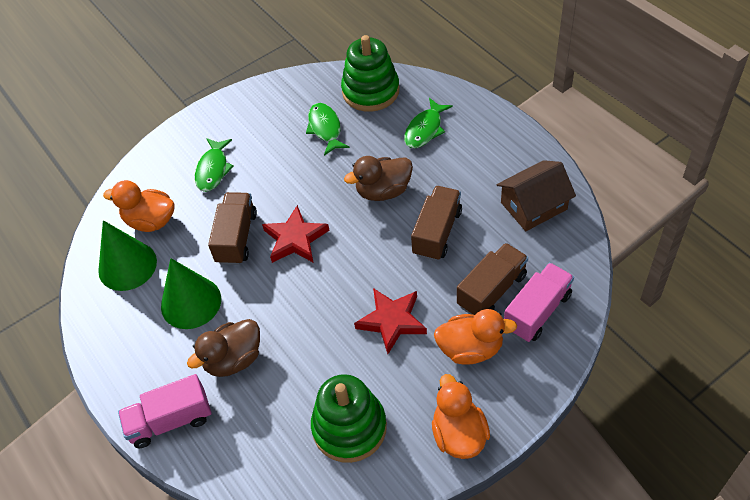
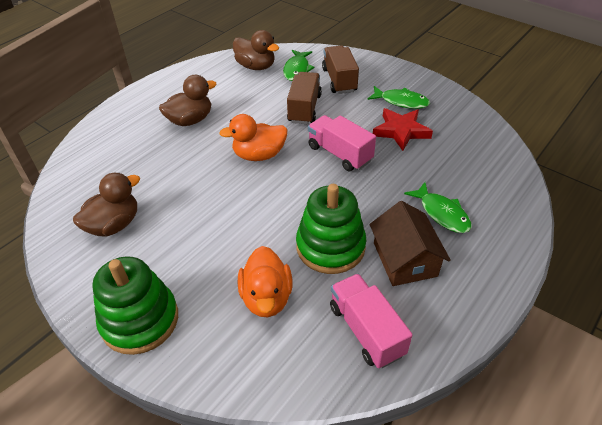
brown duck: 2 -> 3
brown truck: 3 -> 2
green cone: 2 -> 0
orange duck: 3 -> 2
red star: 2 -> 1

